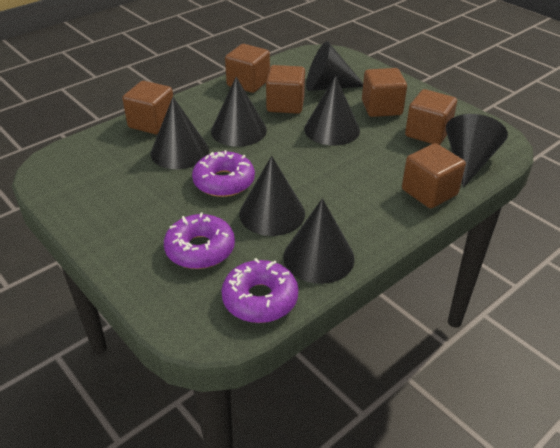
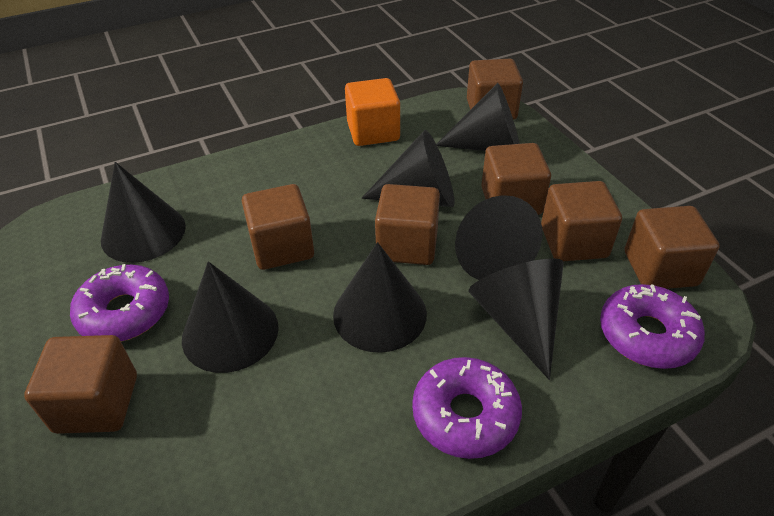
brown cube: 6 -> 7
orange cube: 0 -> 1

